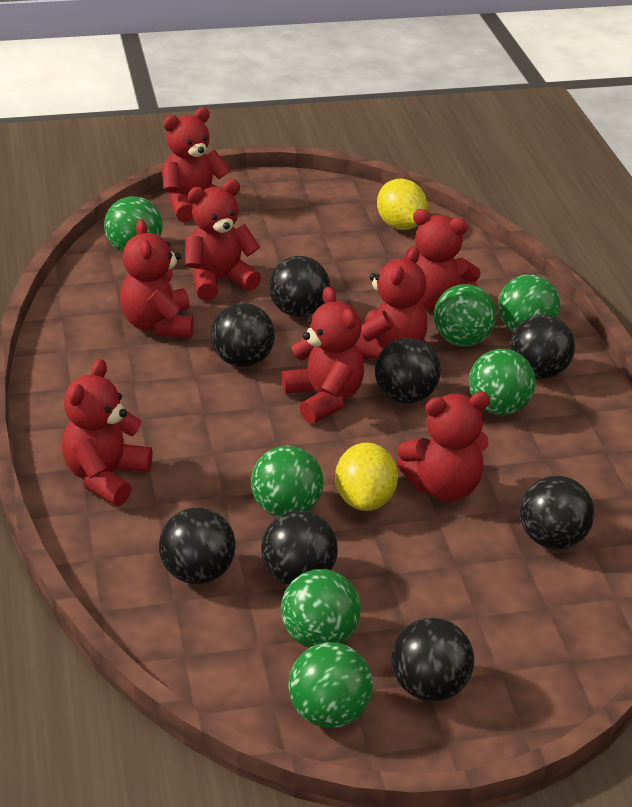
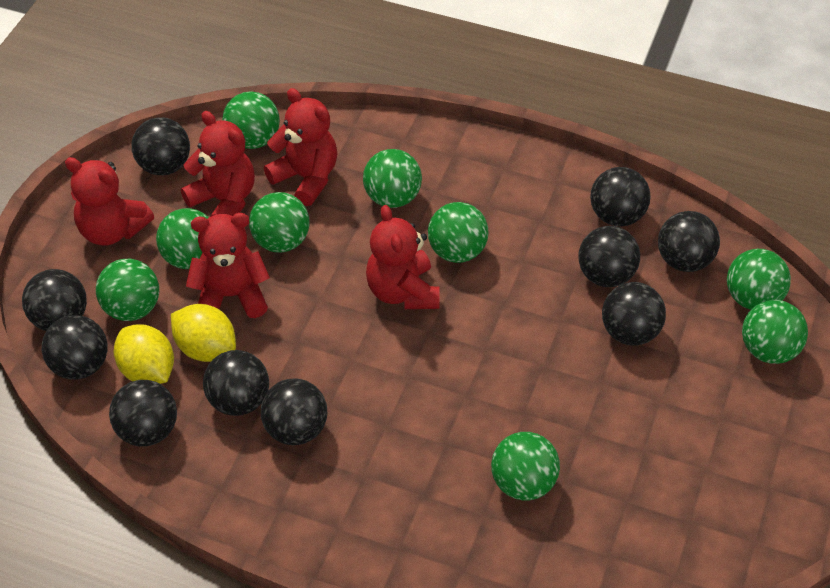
black ball: 8 -> 10
green ball: 7 -> 9
red teddy bear: 8 -> 5

